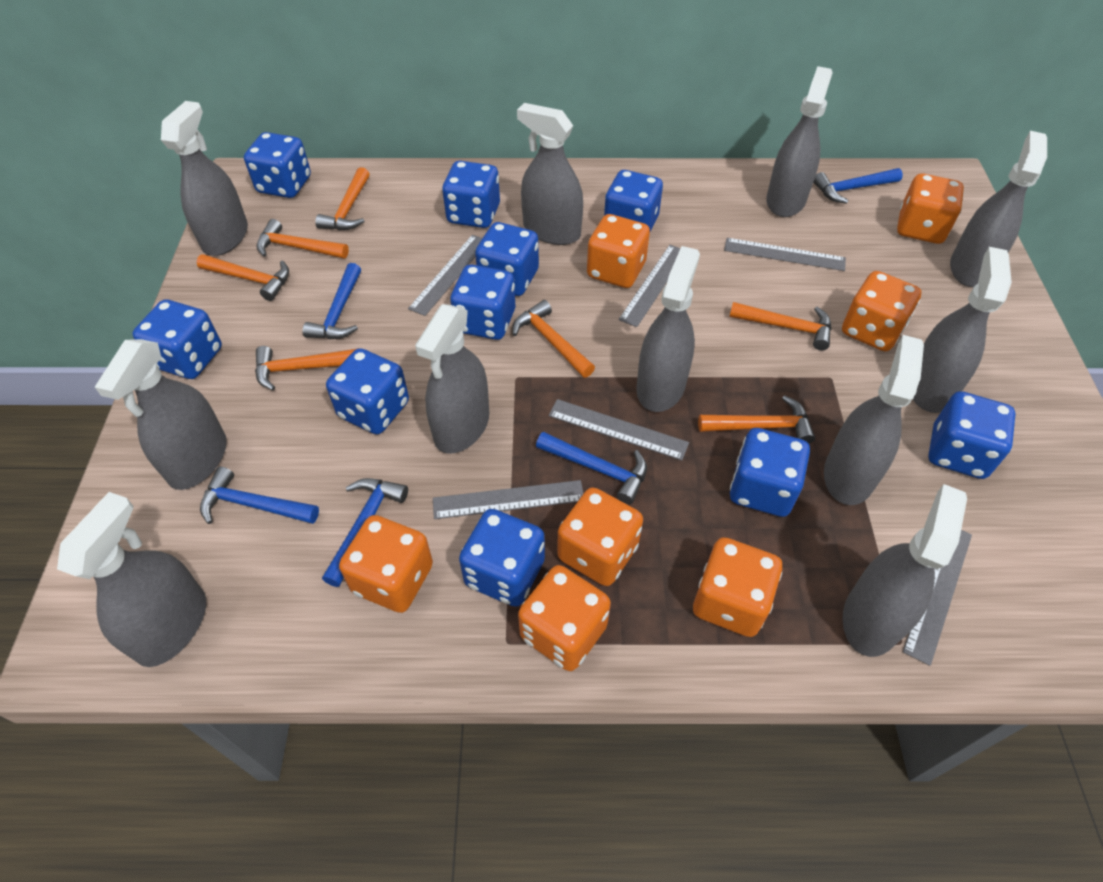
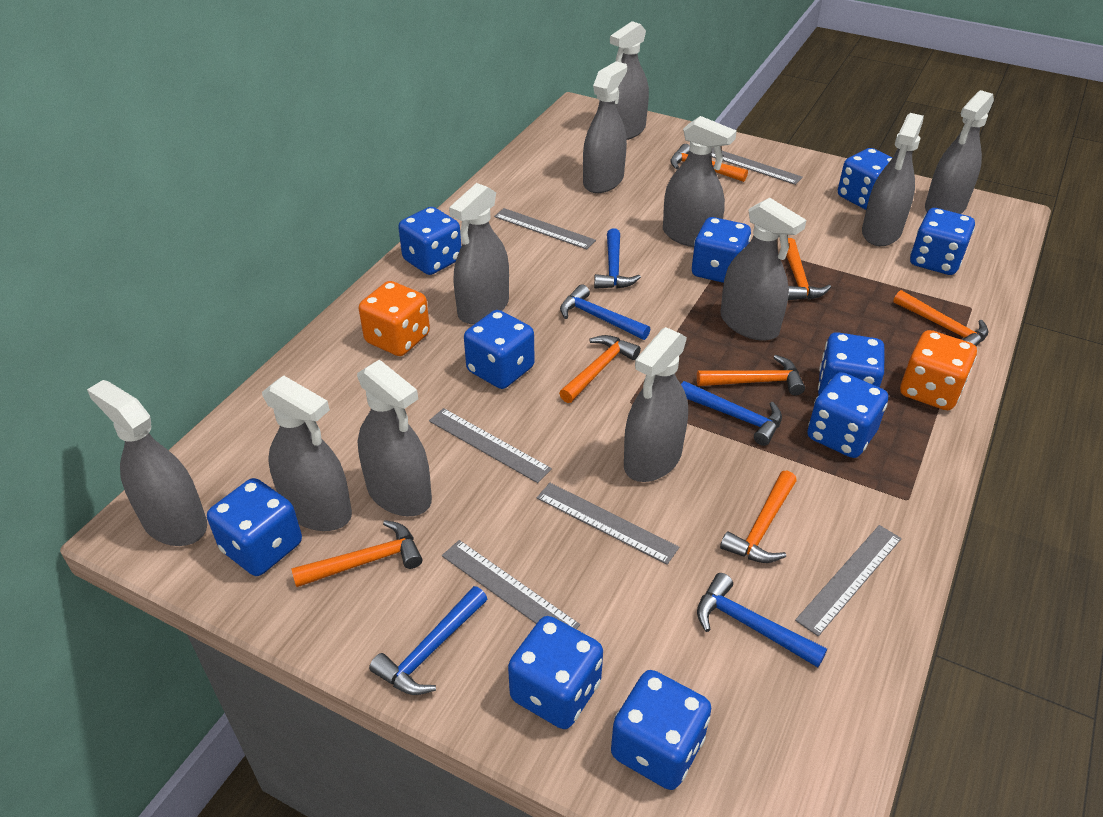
orange dice: 7 -> 2

